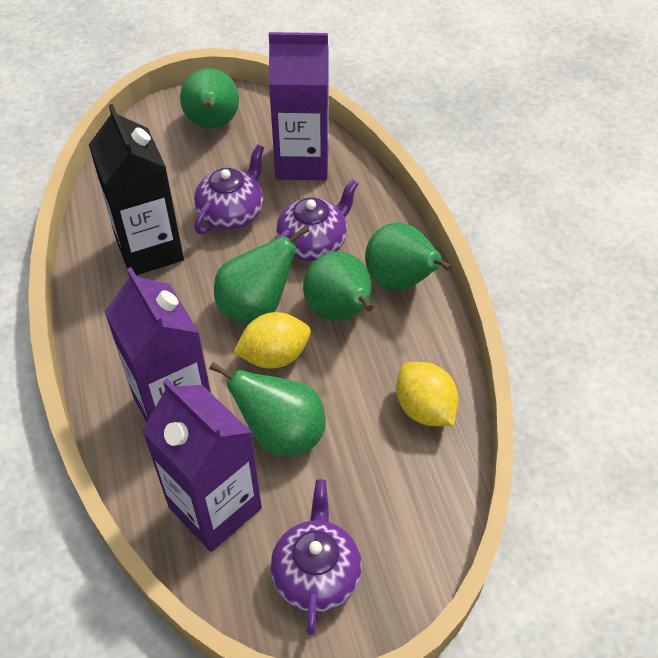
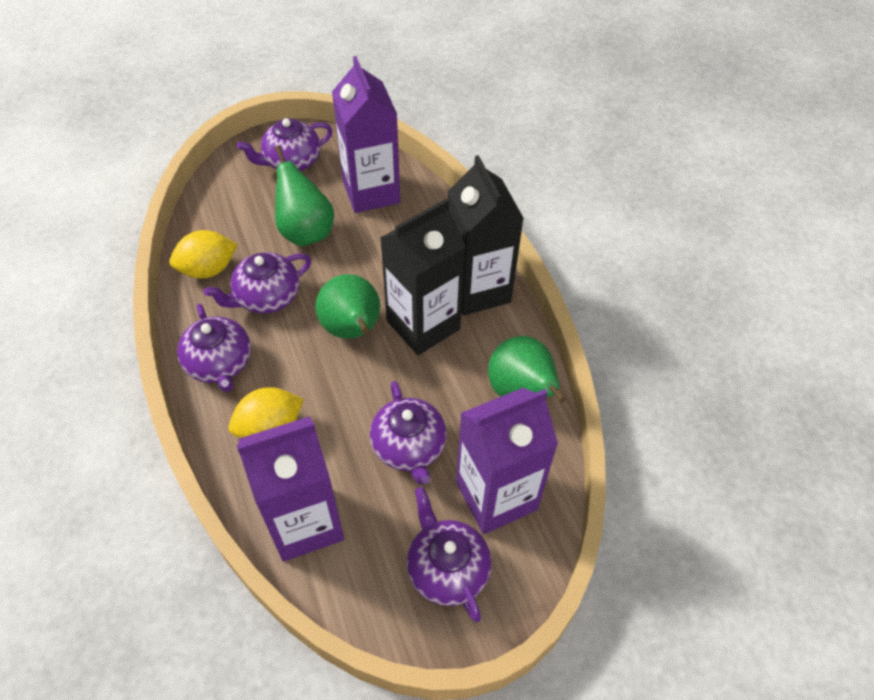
black carton: 1 -> 2
green pear: 5 -> 3
purple teapot: 3 -> 5

